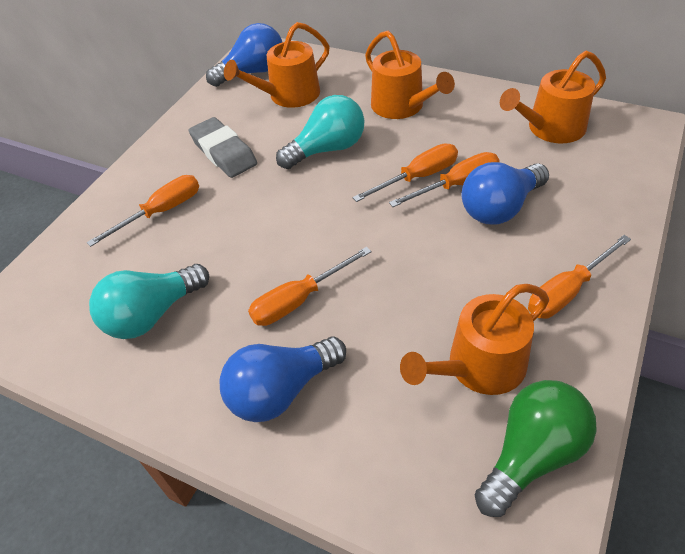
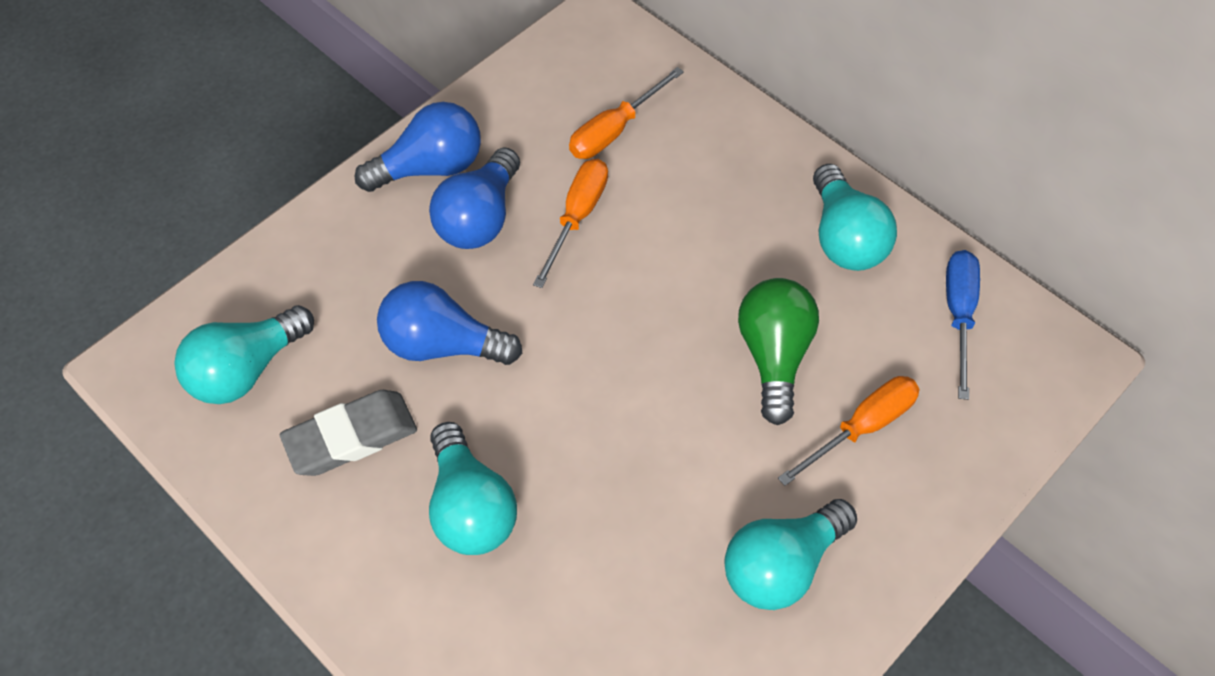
blue screwdriver: 0 -> 1
orange screwdriver: 5 -> 3
orange watering can: 4 -> 0
turquoise light bulb: 2 -> 4

